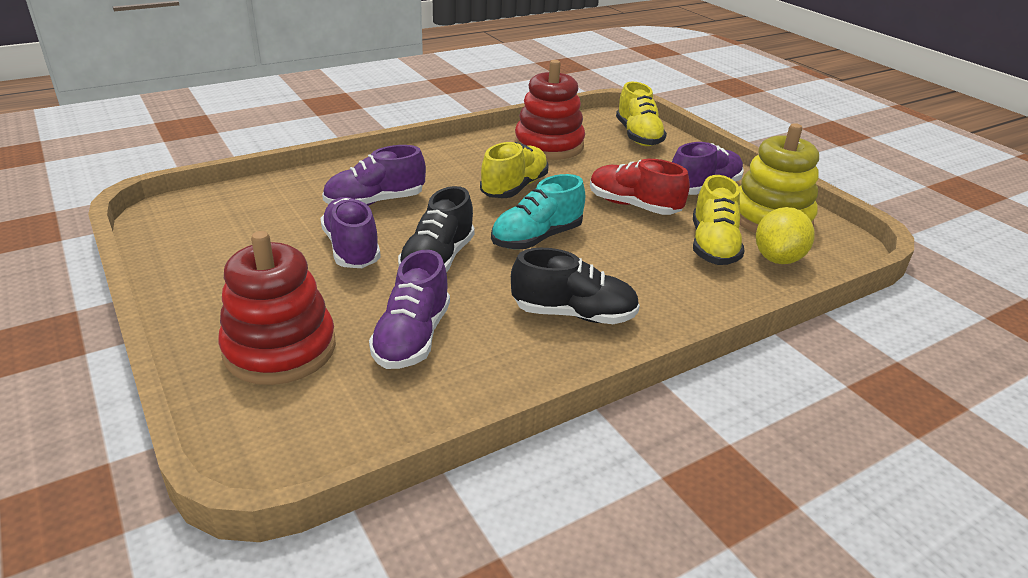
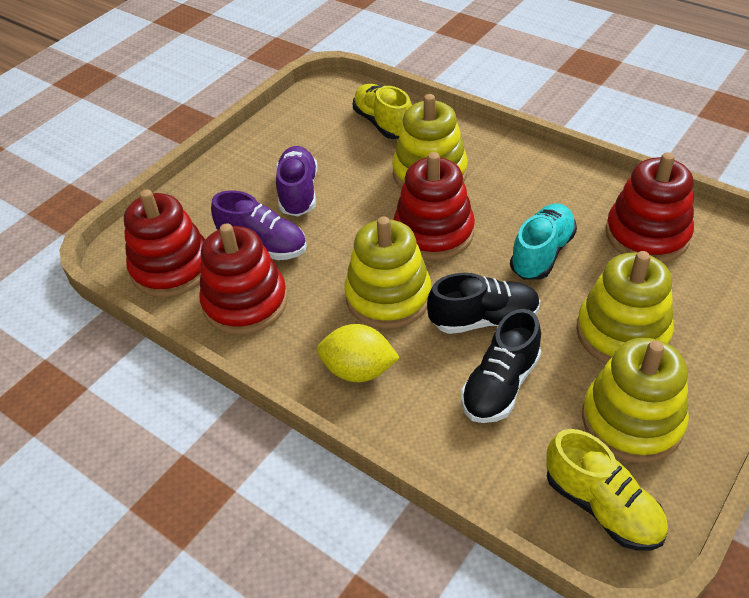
purple shoe: 4 -> 2
red shoe: 1 -> 0
red stacking toy: 2 -> 4
yellow shoe: 3 -> 2
yellow stacking toy: 1 -> 4

